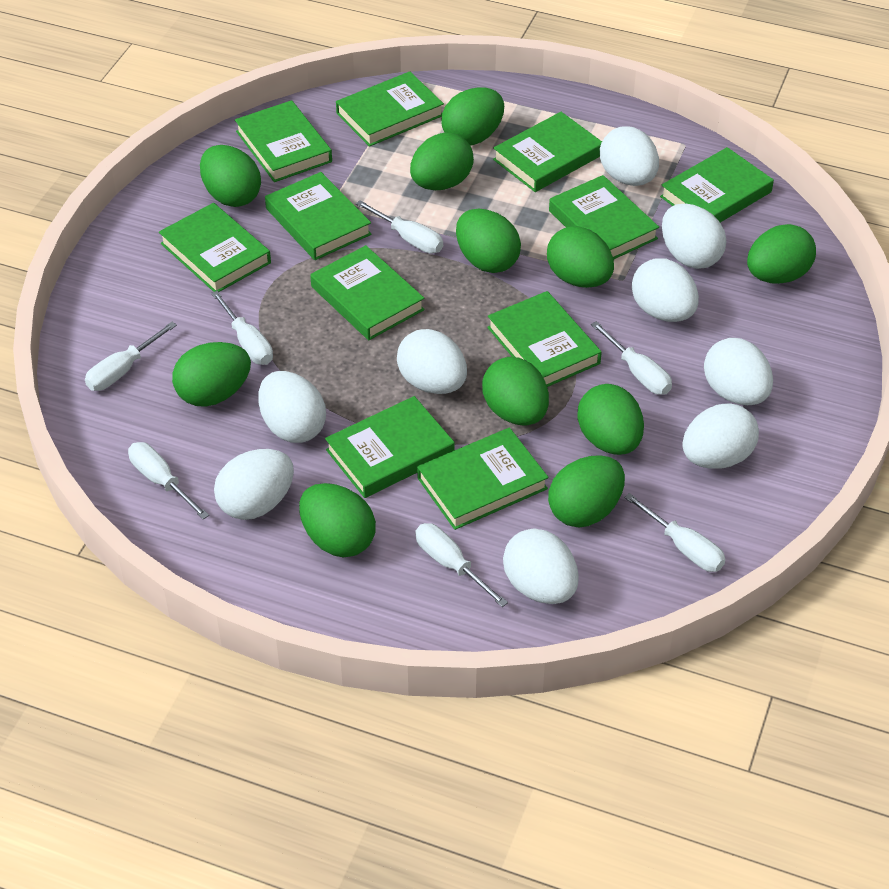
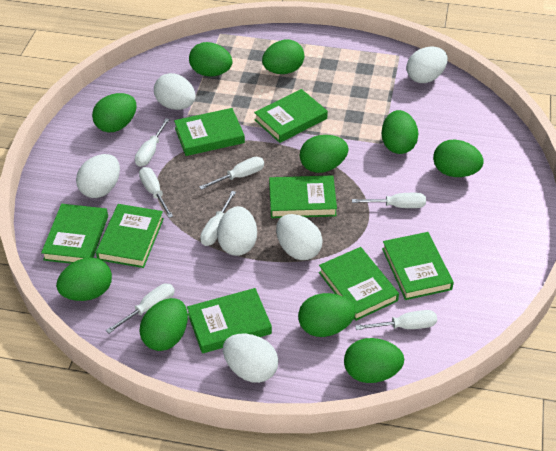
green book: 11 -> 8
green egg: 11 -> 10
white egg: 9 -> 6

